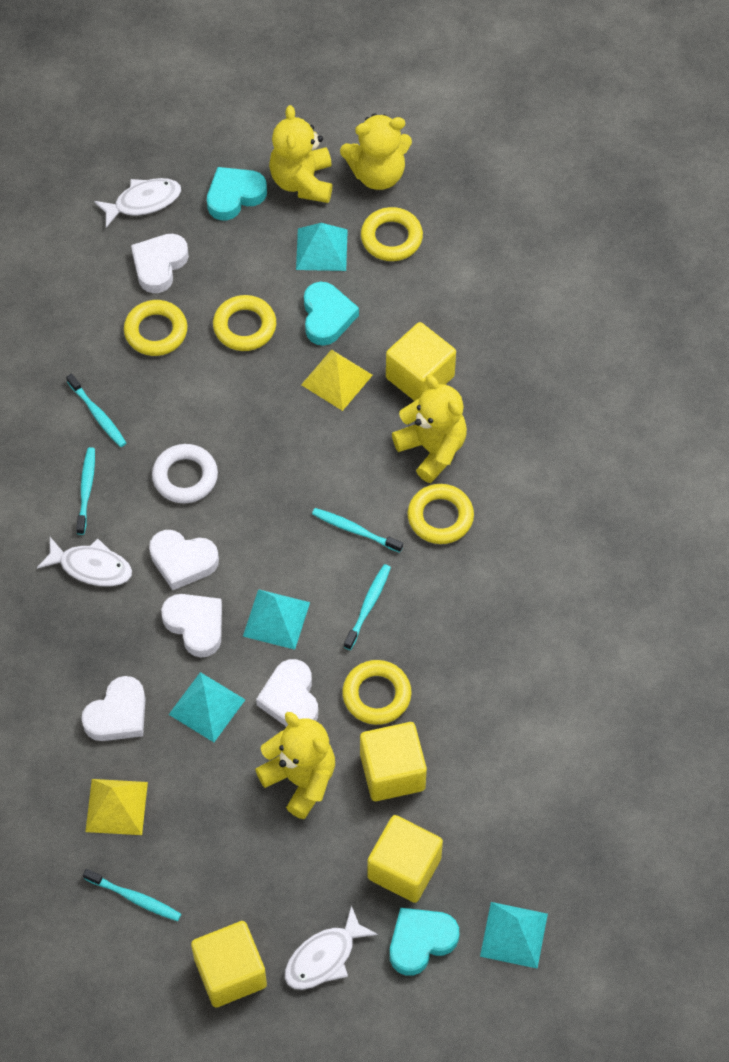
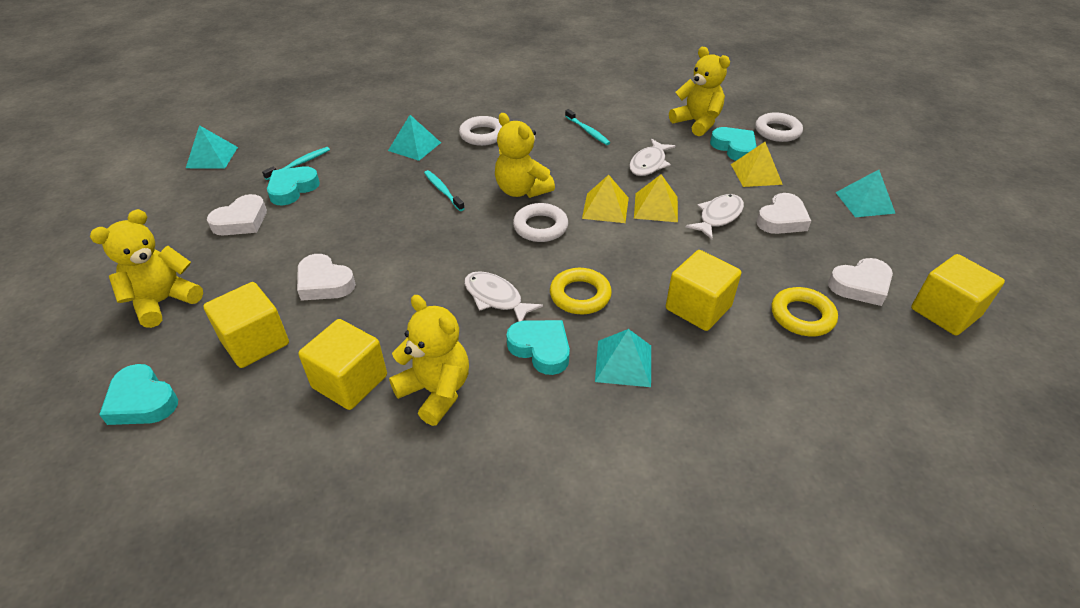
turquoise heart: 3 -> 4
turquoise toothbrush: 5 -> 3
white heart: 5 -> 4
white ring: 1 -> 3
yellow pyramid: 2 -> 3
yellow ring: 5 -> 2

